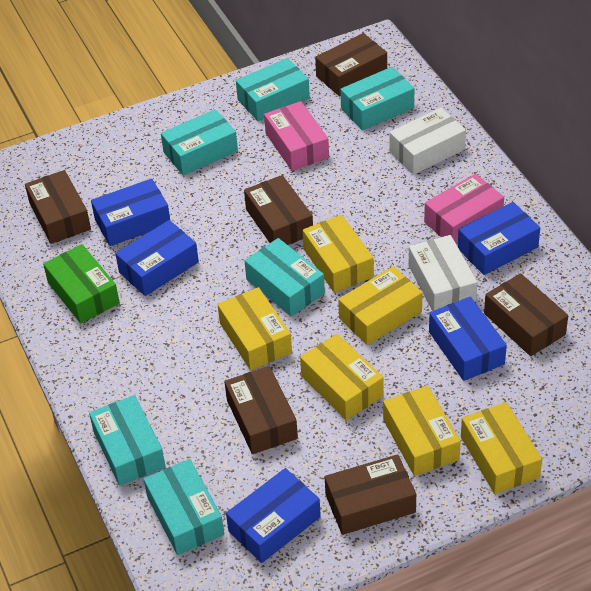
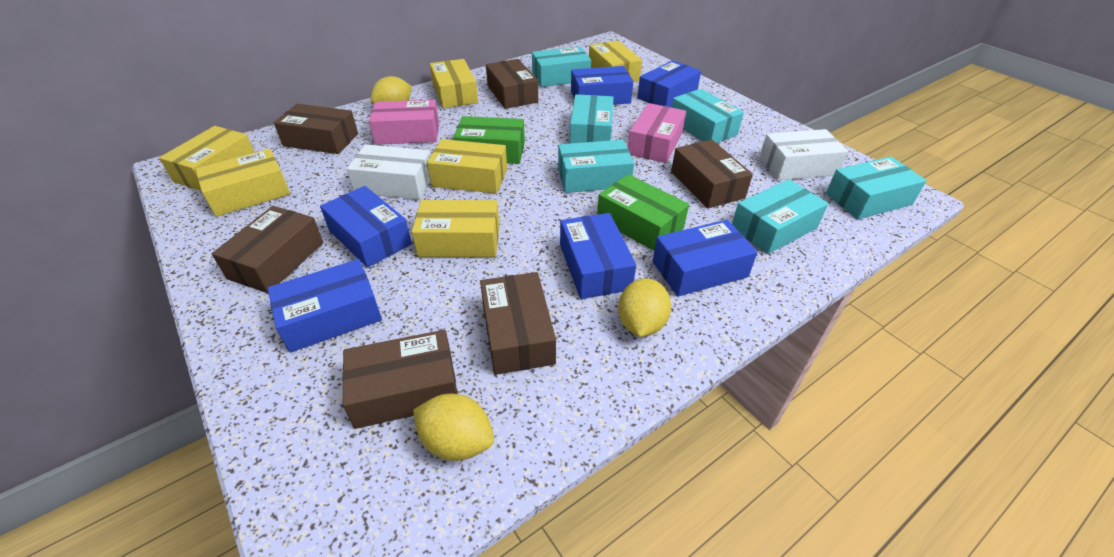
blue box: 5 -> 6
green box: 1 -> 2
yellow lemon: 0 -> 3

